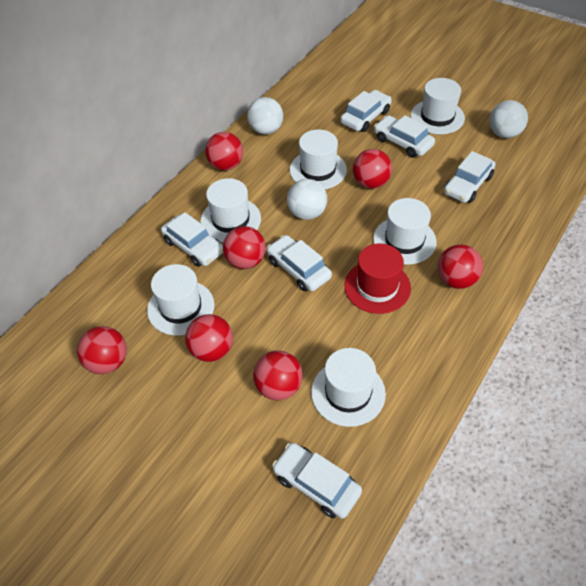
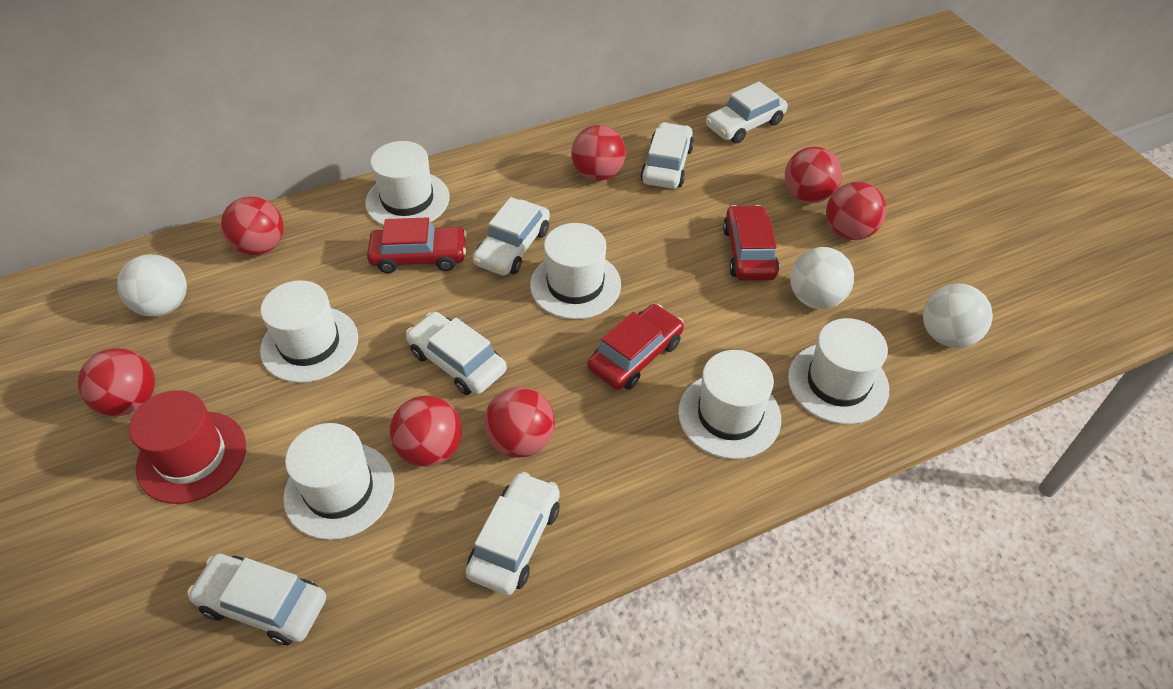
red car: 0 -> 3

